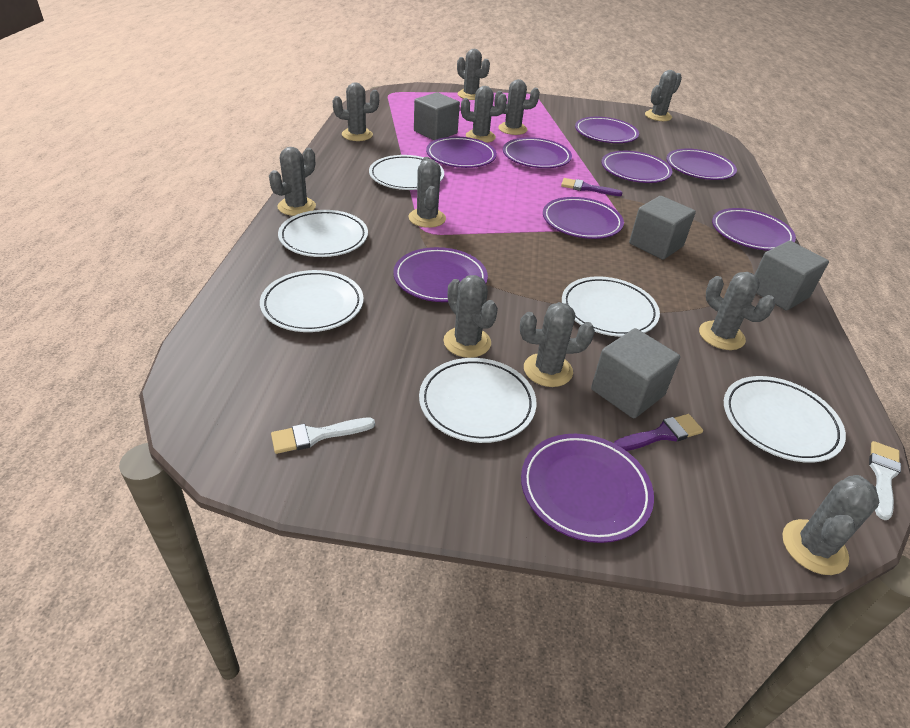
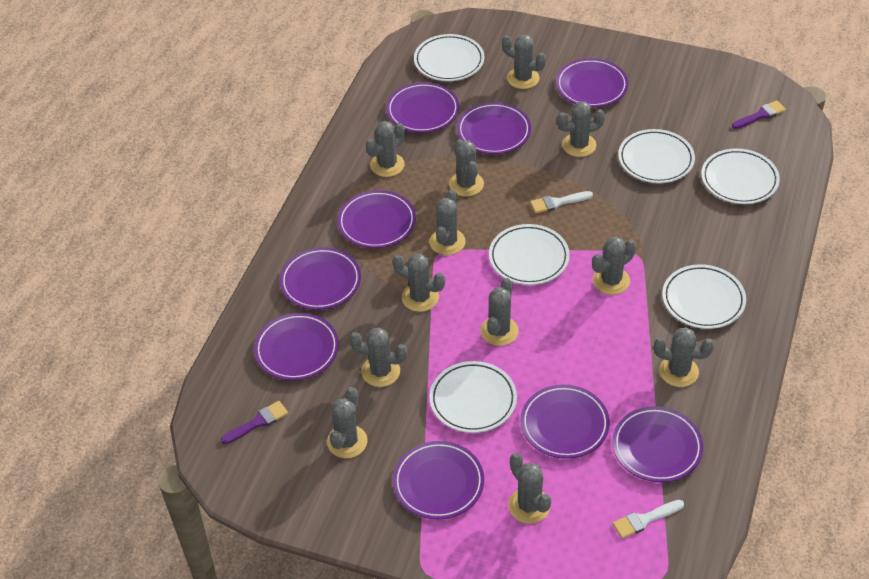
grey cactus: 11 -> 12
grey cube: 4 -> 0

